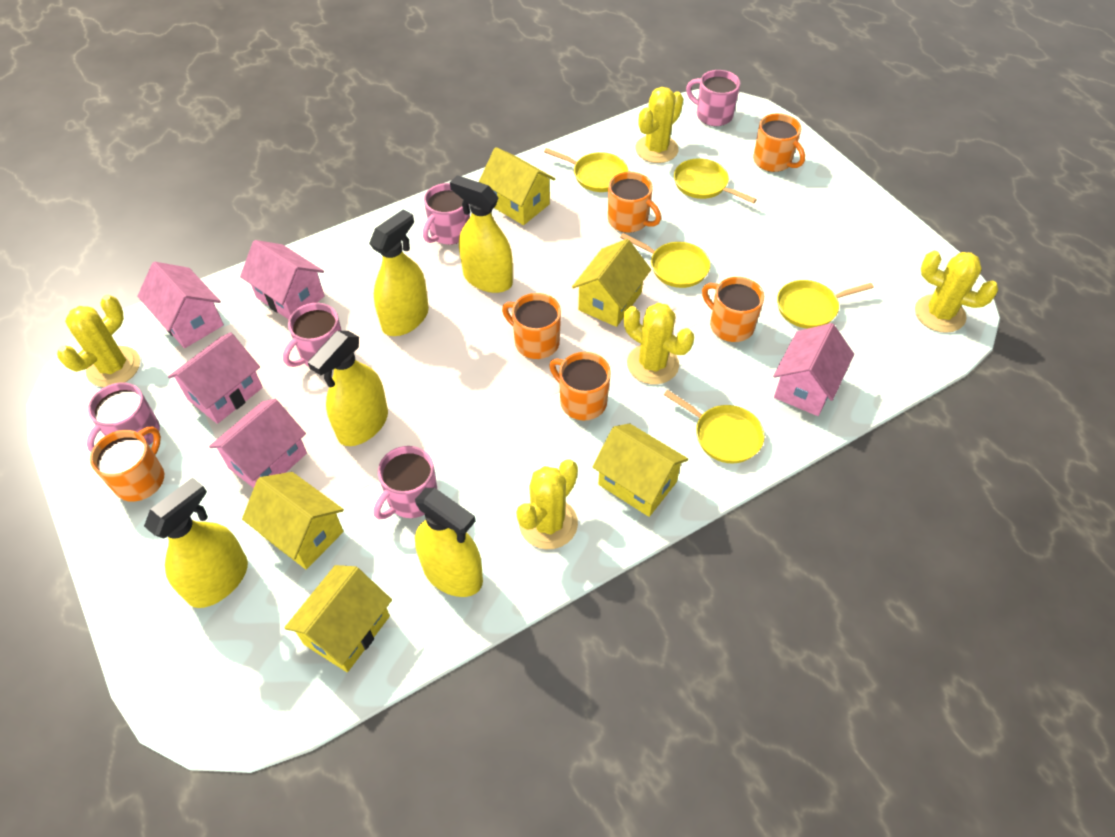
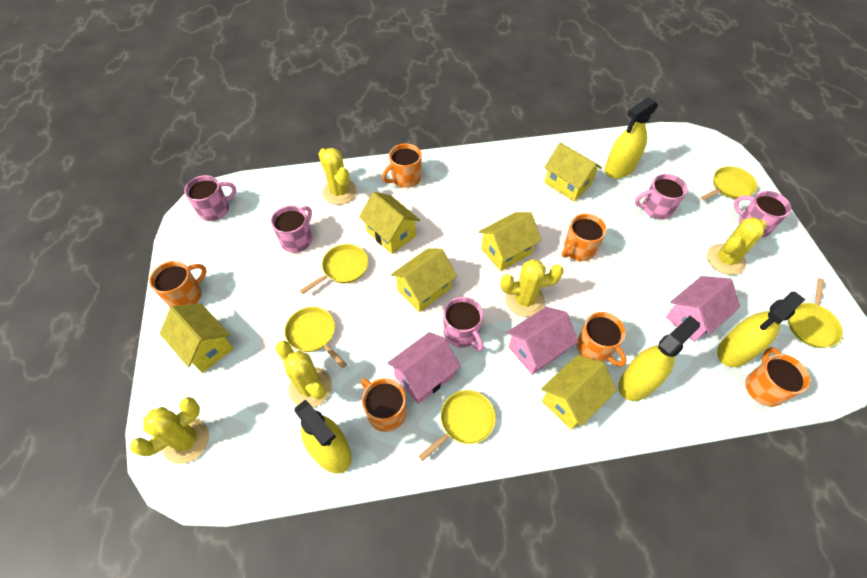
pink house: 5 -> 3
yellow house: 5 -> 6
yellow spray bottle: 5 -> 4

